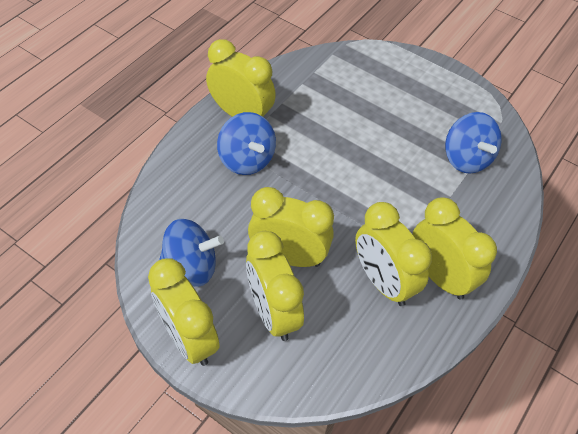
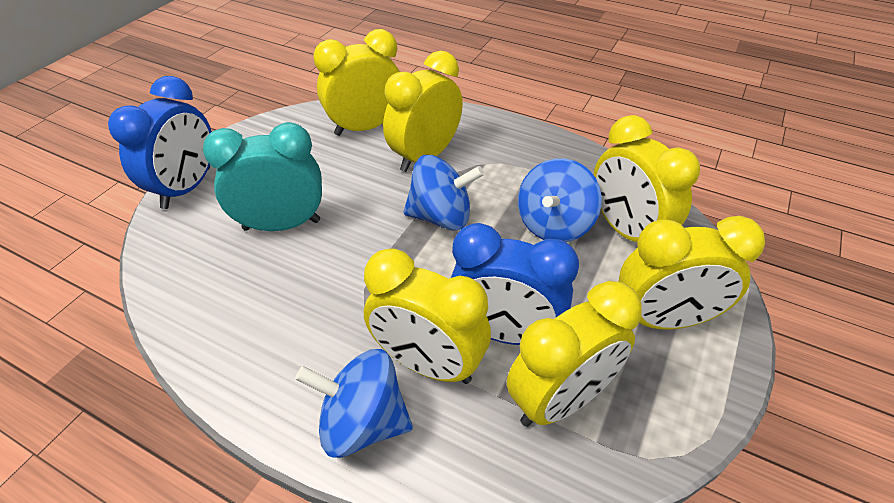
blue clock: 0 -> 2
turquoise clock: 0 -> 1

